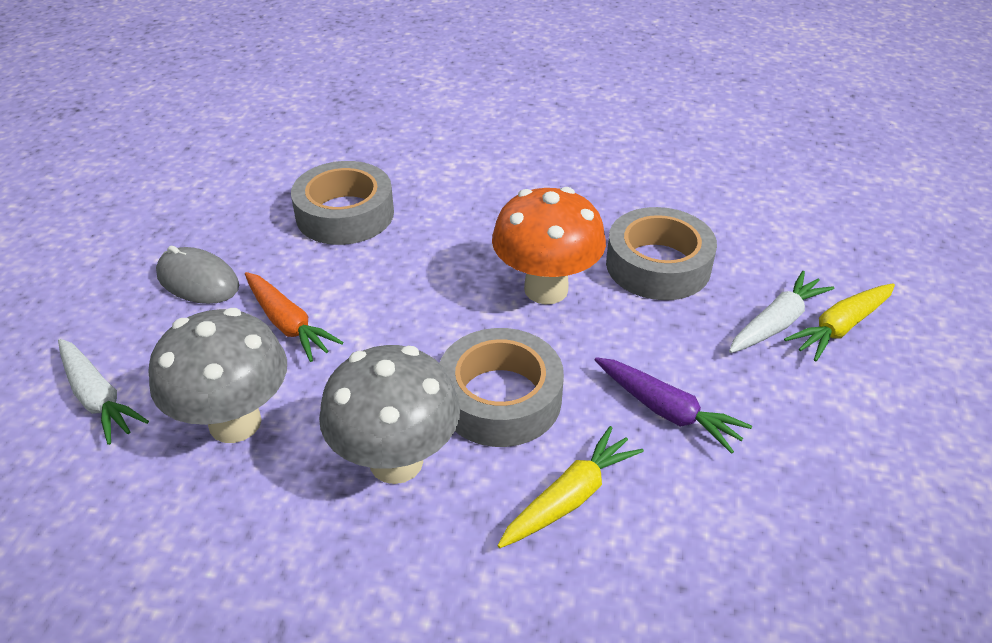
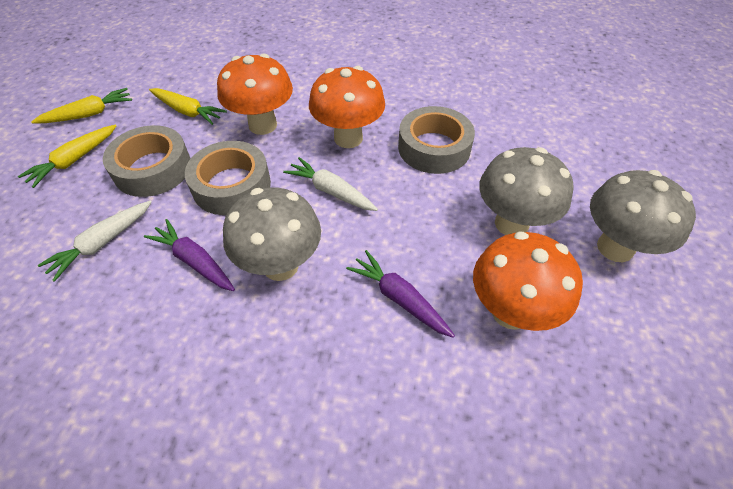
grey mouse: 1 -> 0
grey mushroom: 2 -> 3
orange carrot: 1 -> 0
orange mushroom: 1 -> 3
purple carrot: 1 -> 2
yellow carrot: 2 -> 3

